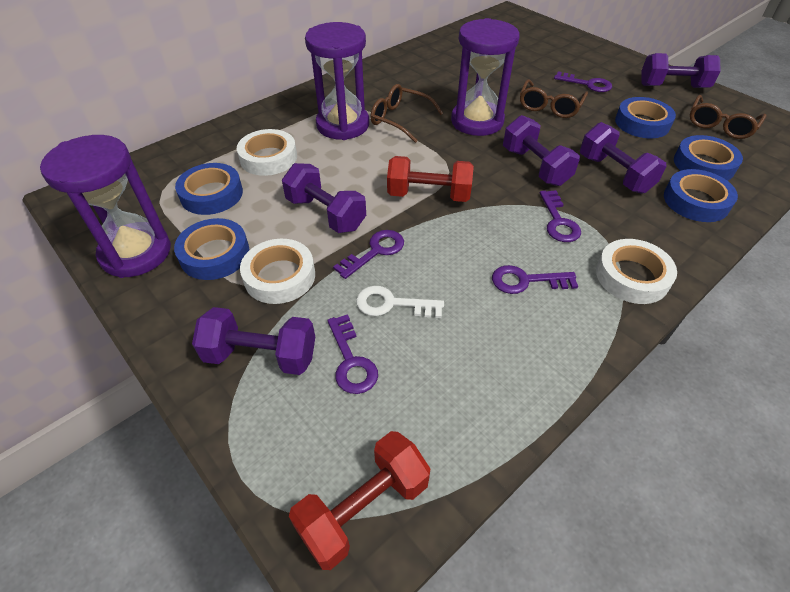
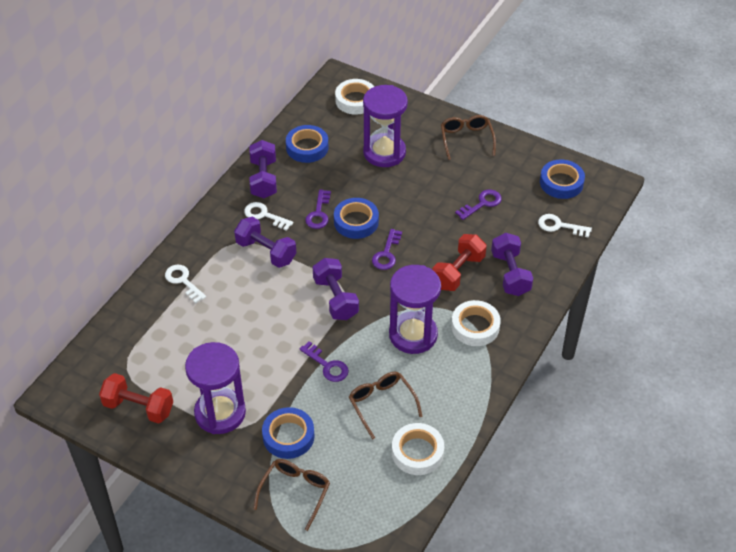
blue tape: 5 -> 4
purple dumbbell: 5 -> 4
purple key: 5 -> 4
white key: 1 -> 3

